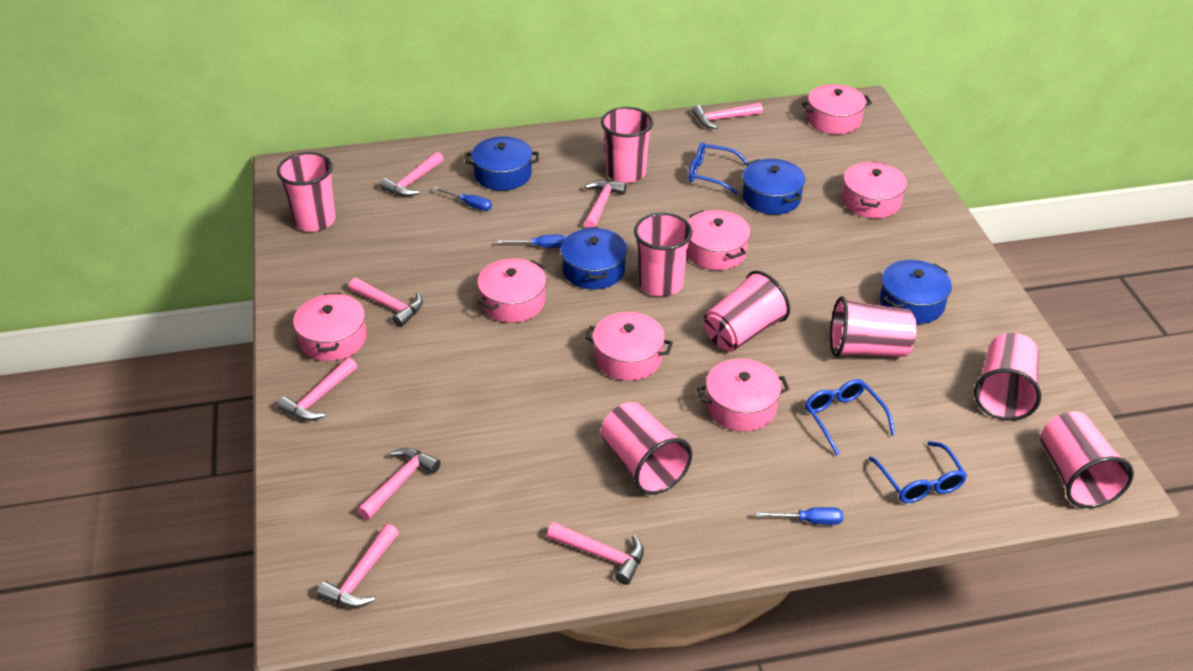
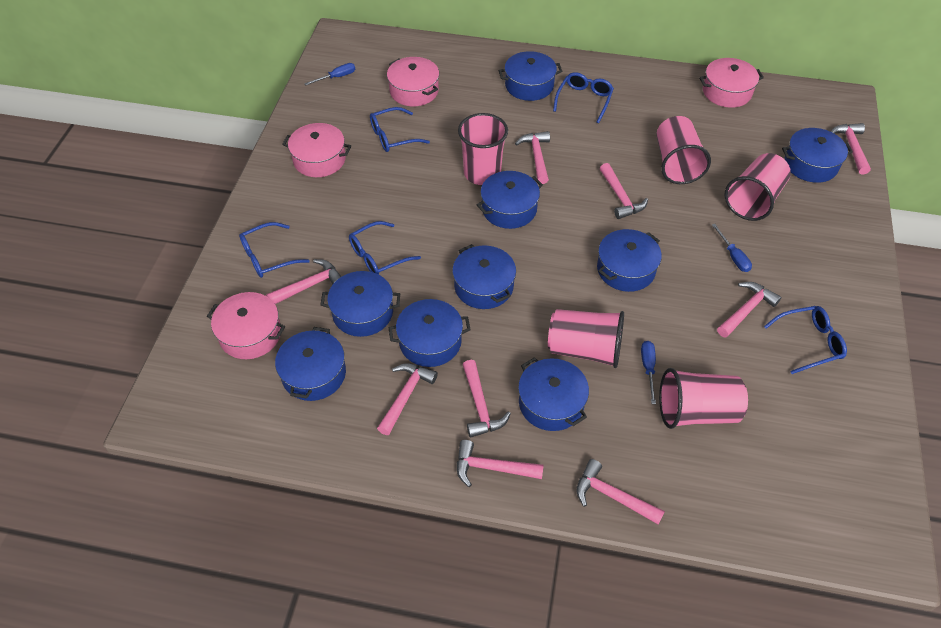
blue glasses: 3 -> 5
blue pot: 4 -> 9
pink cup: 8 -> 5
pink hammer: 8 -> 9
pink pot: 7 -> 4

